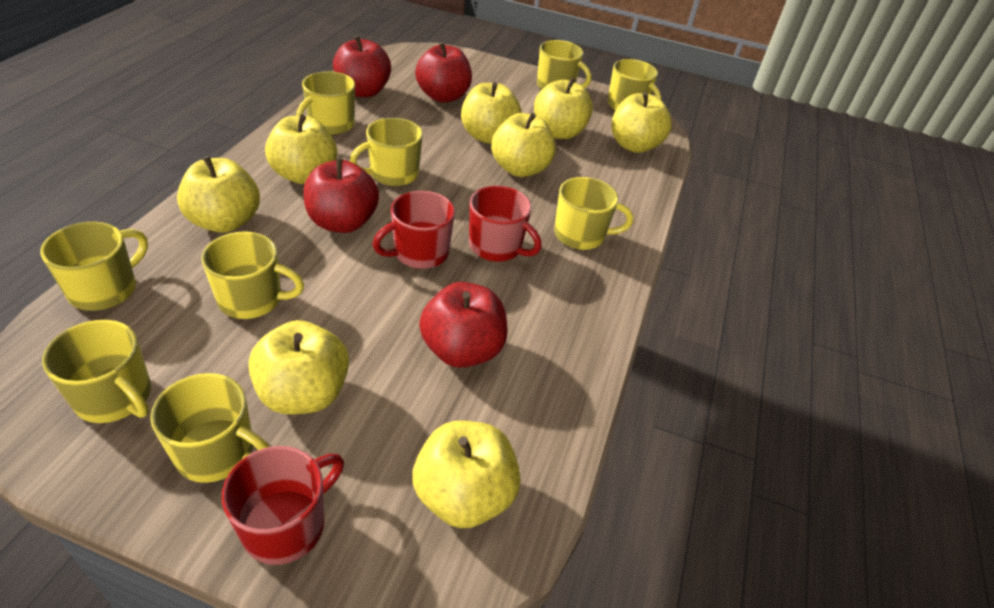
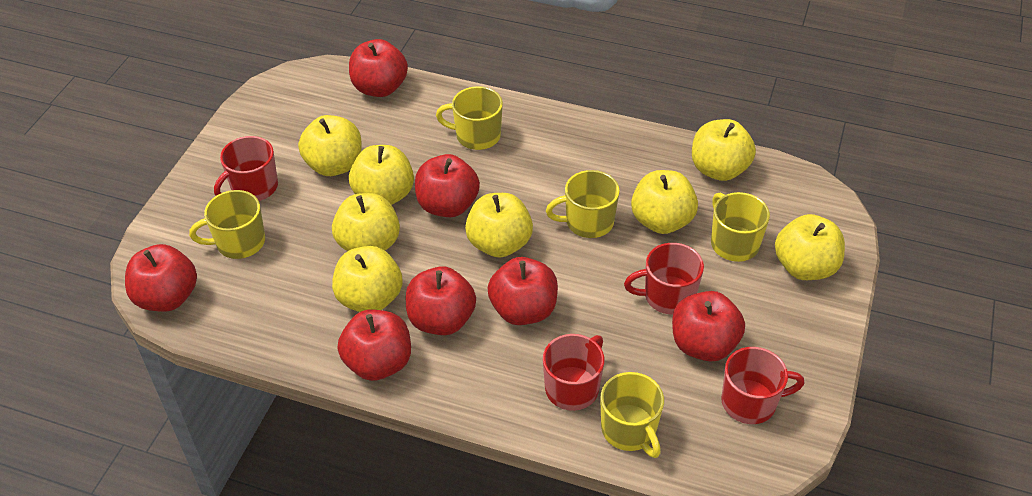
red apple: 4 -> 7
red mug: 3 -> 4
yellow mug: 9 -> 5

